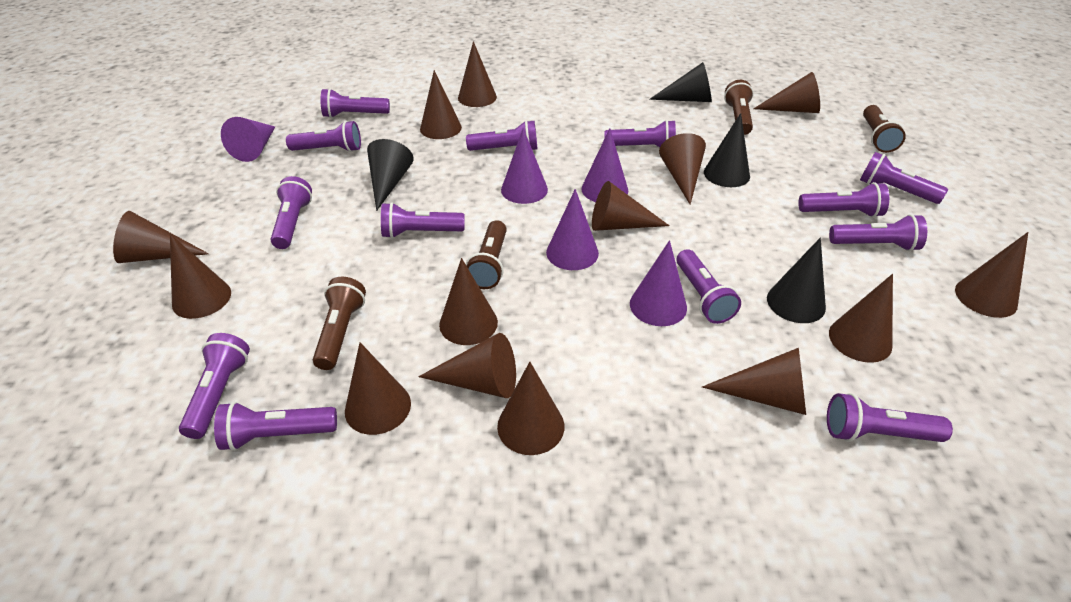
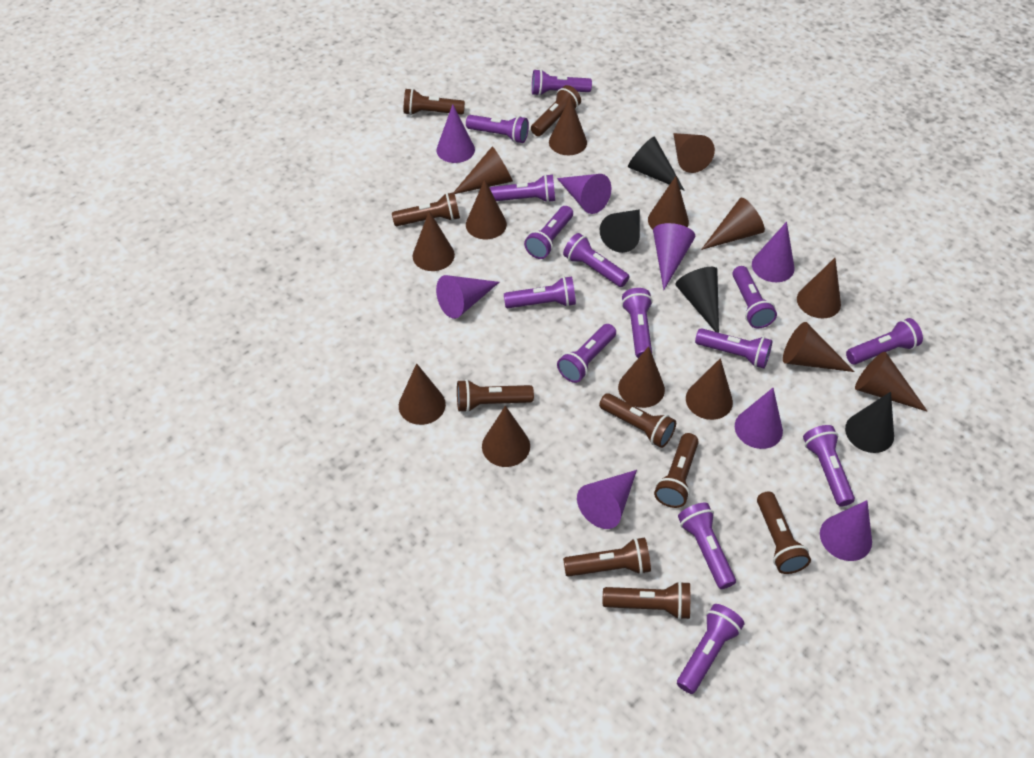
brown flashlight: 4 -> 9
purple cone: 5 -> 8
purple flashlight: 13 -> 14

